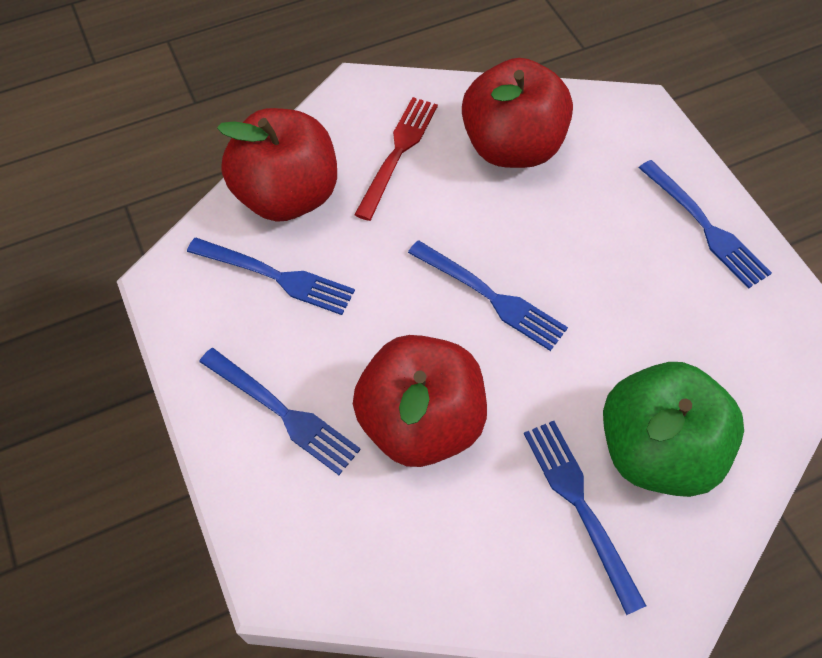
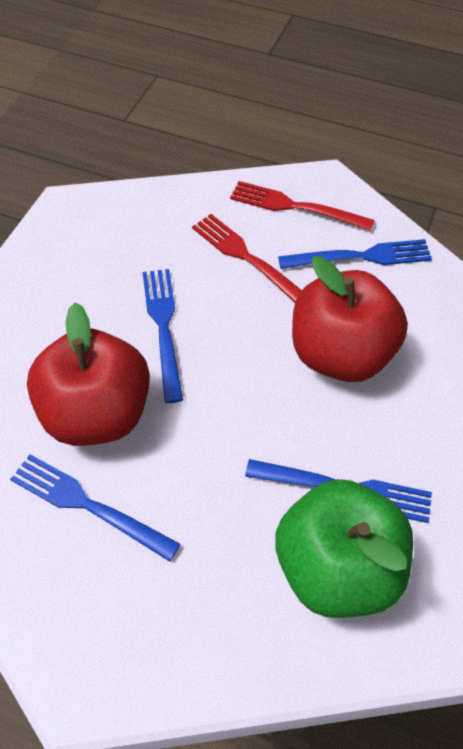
blue fork: 5 -> 4
red apple: 3 -> 2
red fork: 1 -> 2

